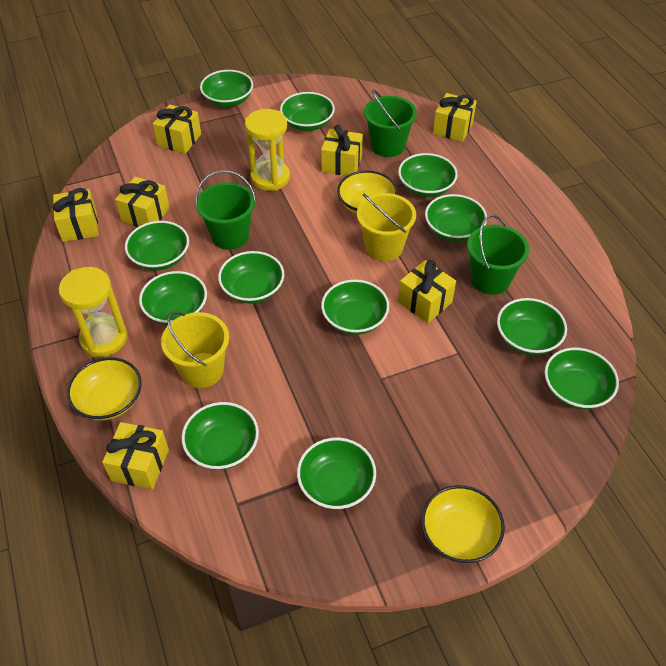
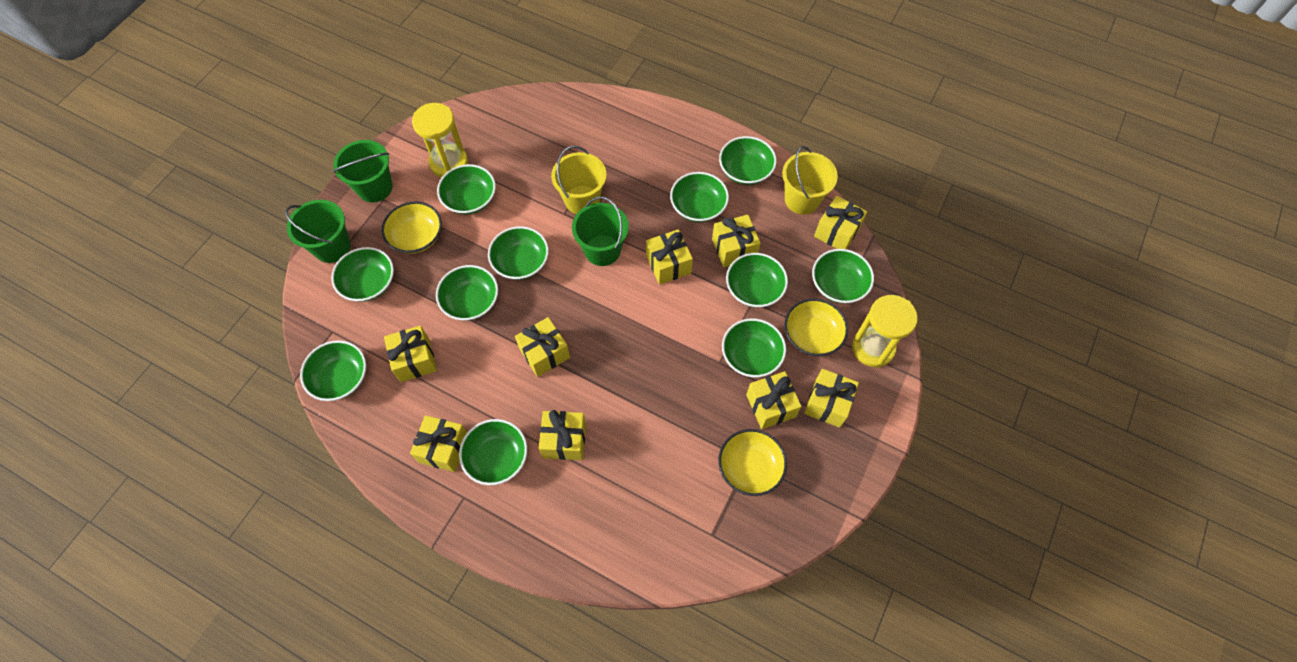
green bowl: 12 -> 11
yellow gift: 7 -> 9

